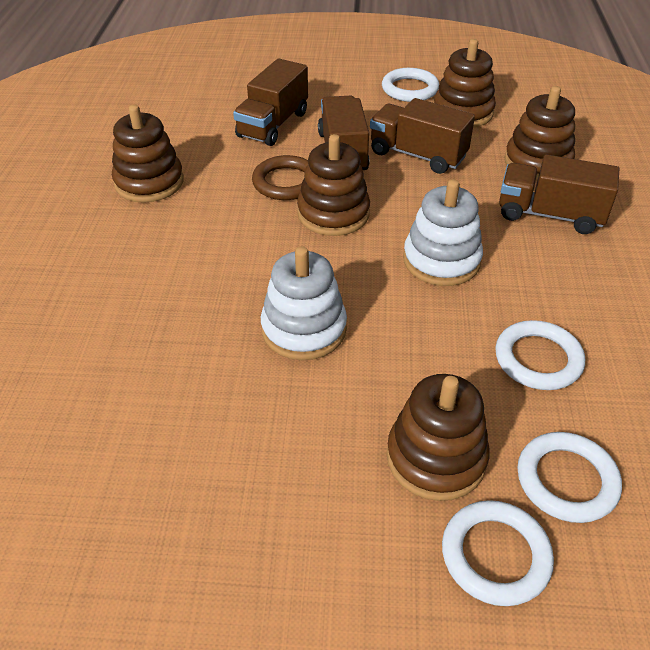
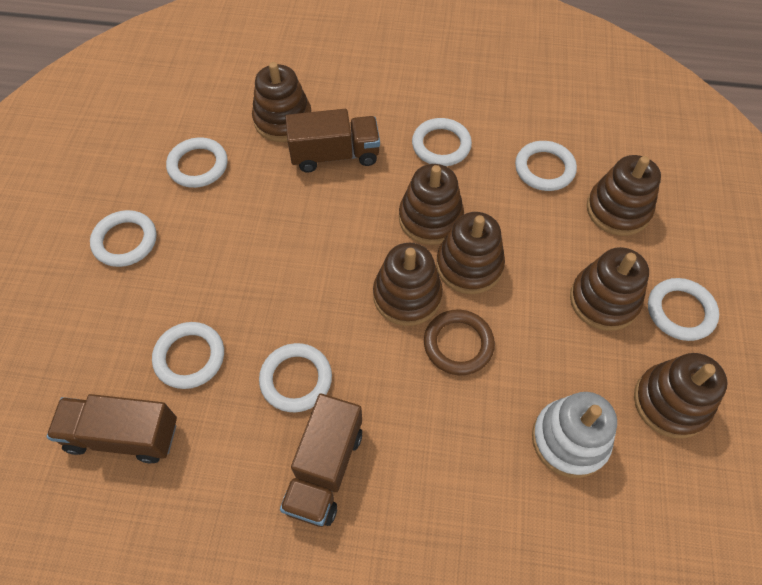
brown stacking toy: 5 -> 7
brown truck: 4 -> 3
white ring: 4 -> 7
white stacking toy: 2 -> 1

